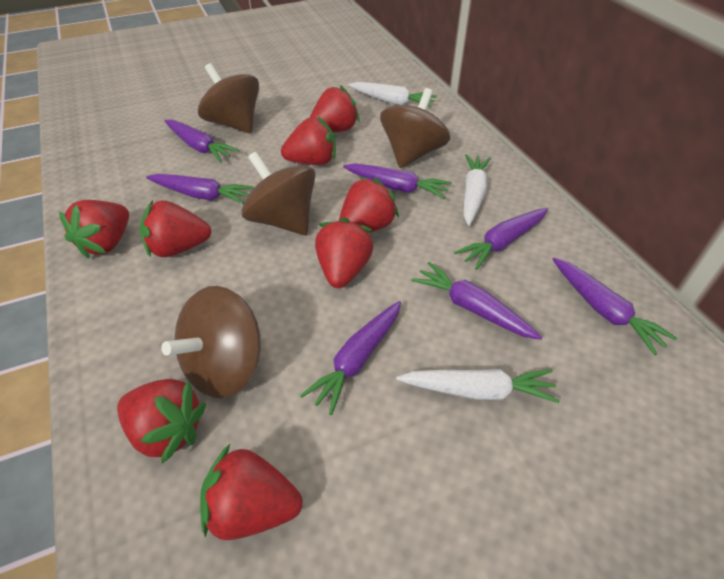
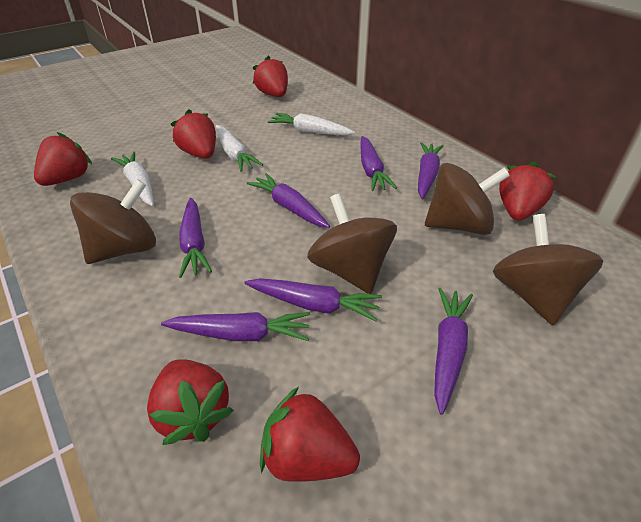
red strawberry: 8 -> 6

